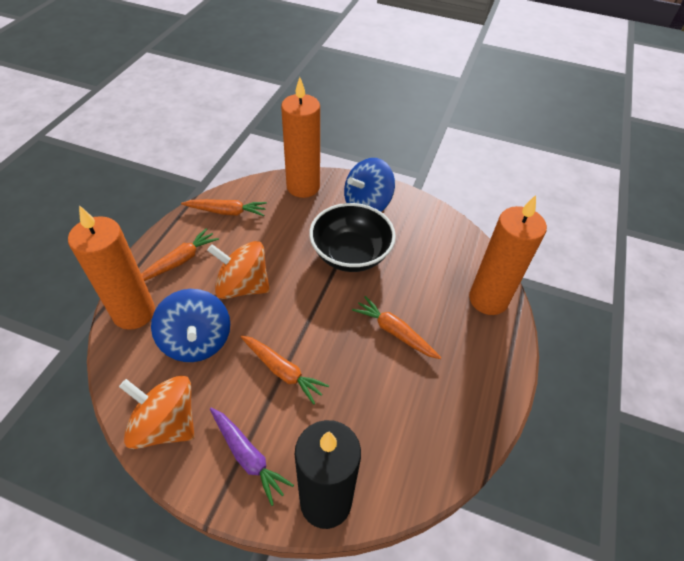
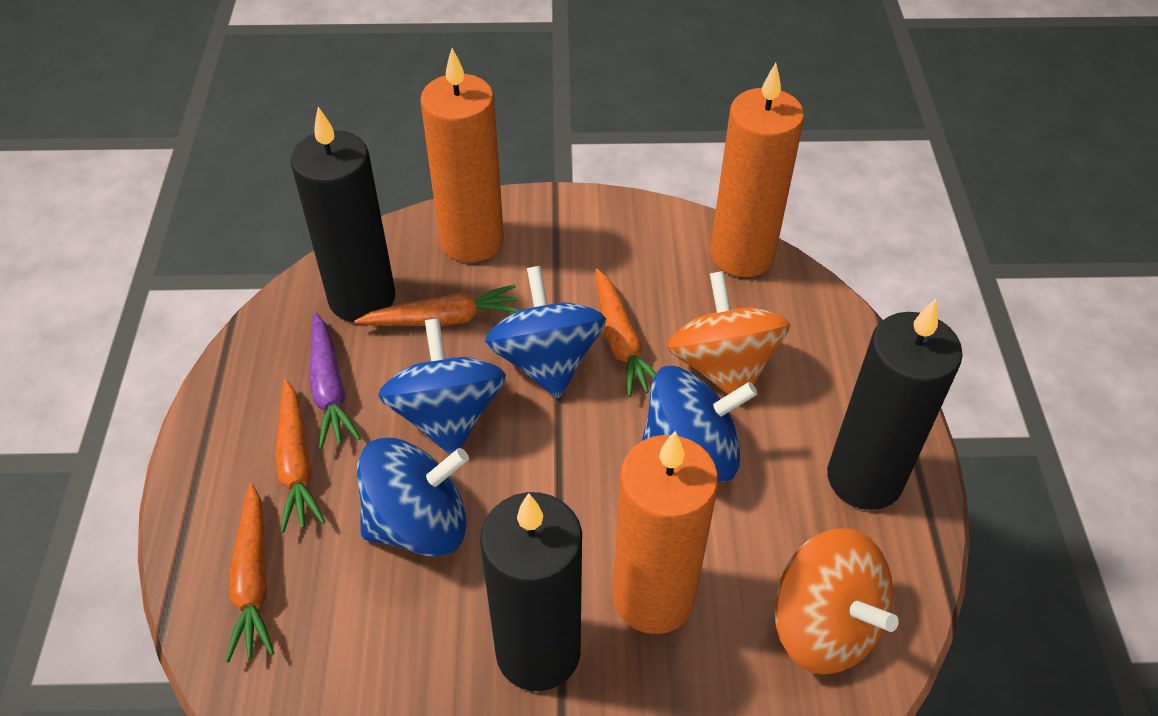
black bowl: 1 -> 0
black candle: 1 -> 3
blue spinning top: 2 -> 4

